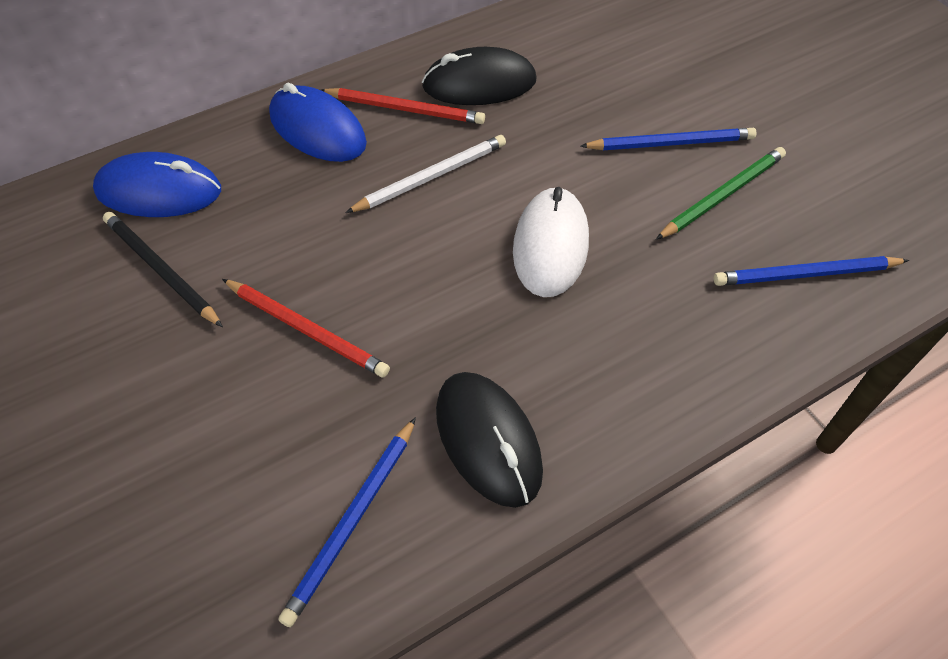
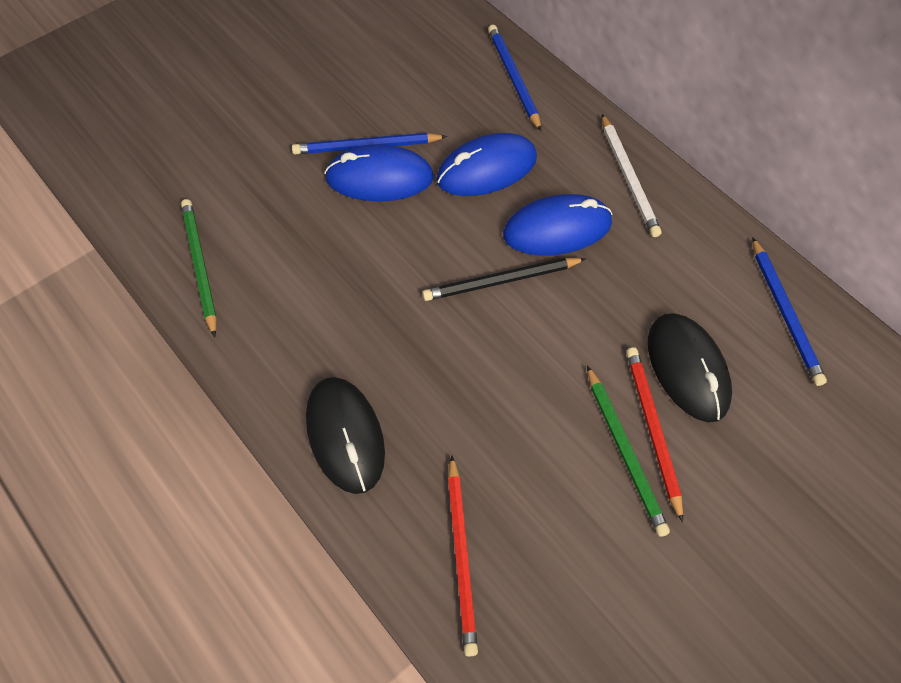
blue mouse: 2 -> 3
green pencil: 1 -> 2
white mouse: 1 -> 0

